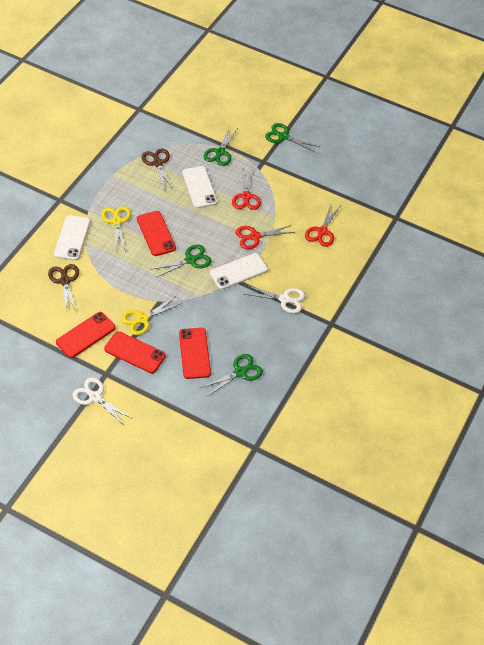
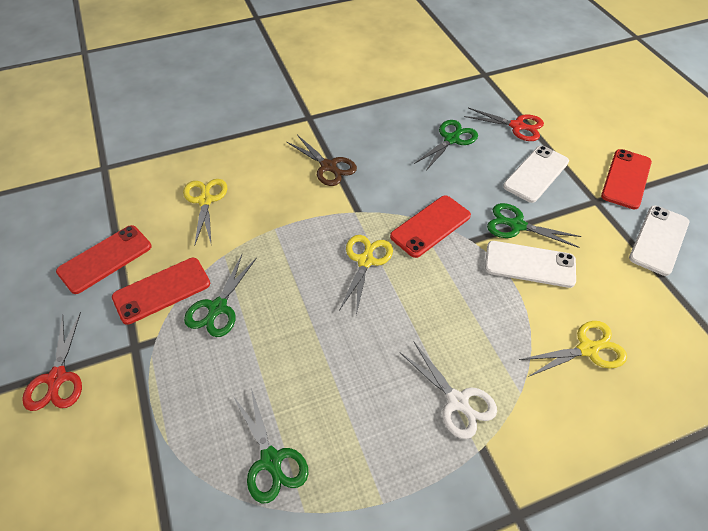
brown scissors: 2 -> 1
red scissors: 3 -> 2
white scissors: 2 -> 1
yellow scissors: 2 -> 3

